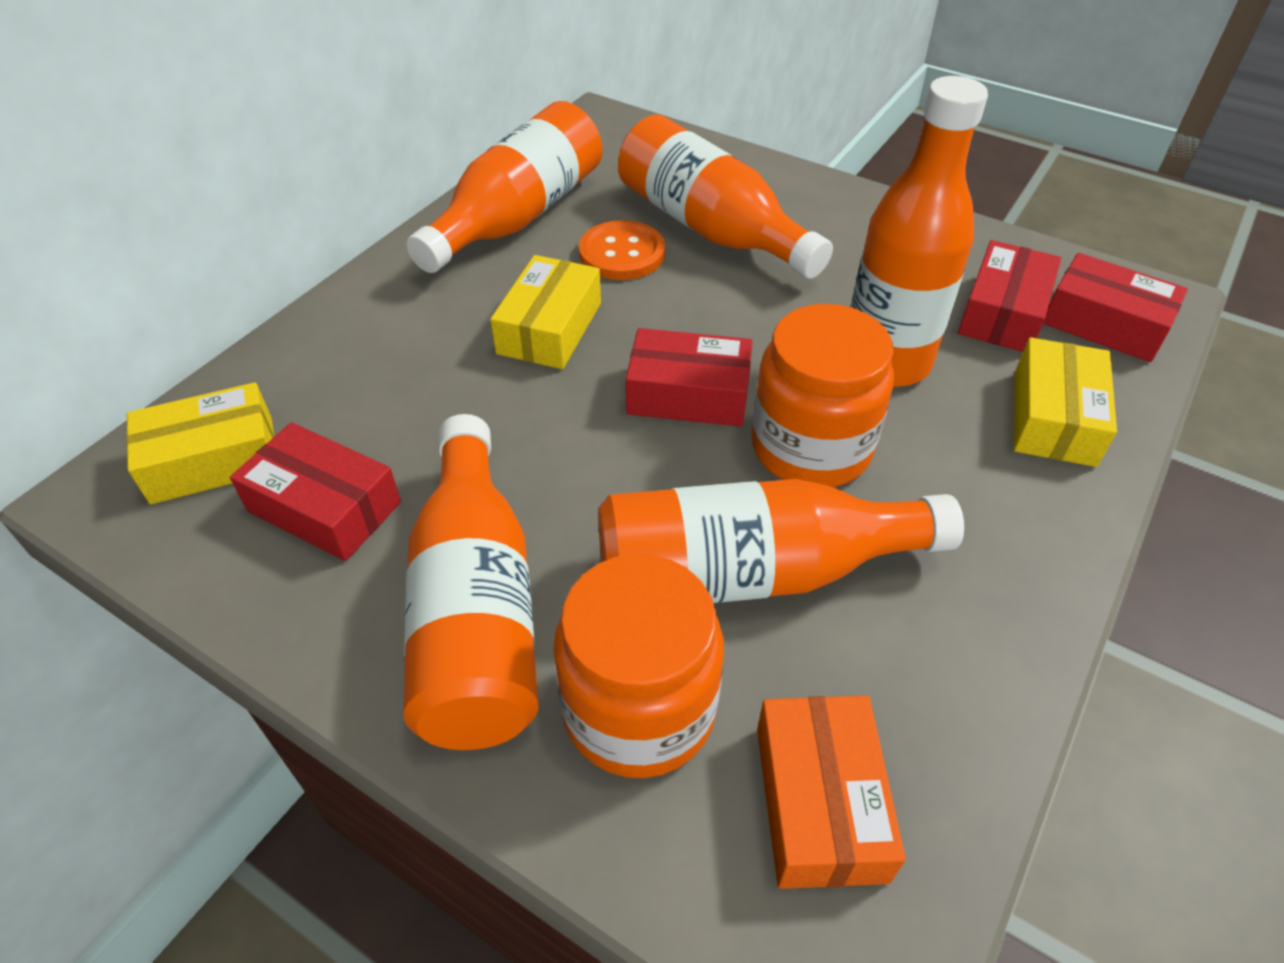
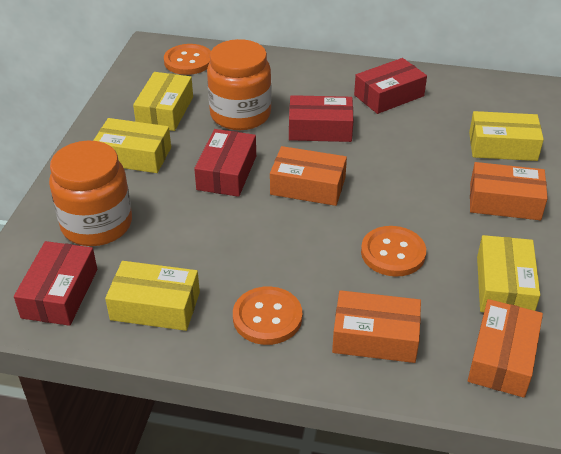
orange bottle: 5 -> 0
orange box: 1 -> 4
orange button: 1 -> 3
yellow box: 3 -> 5

